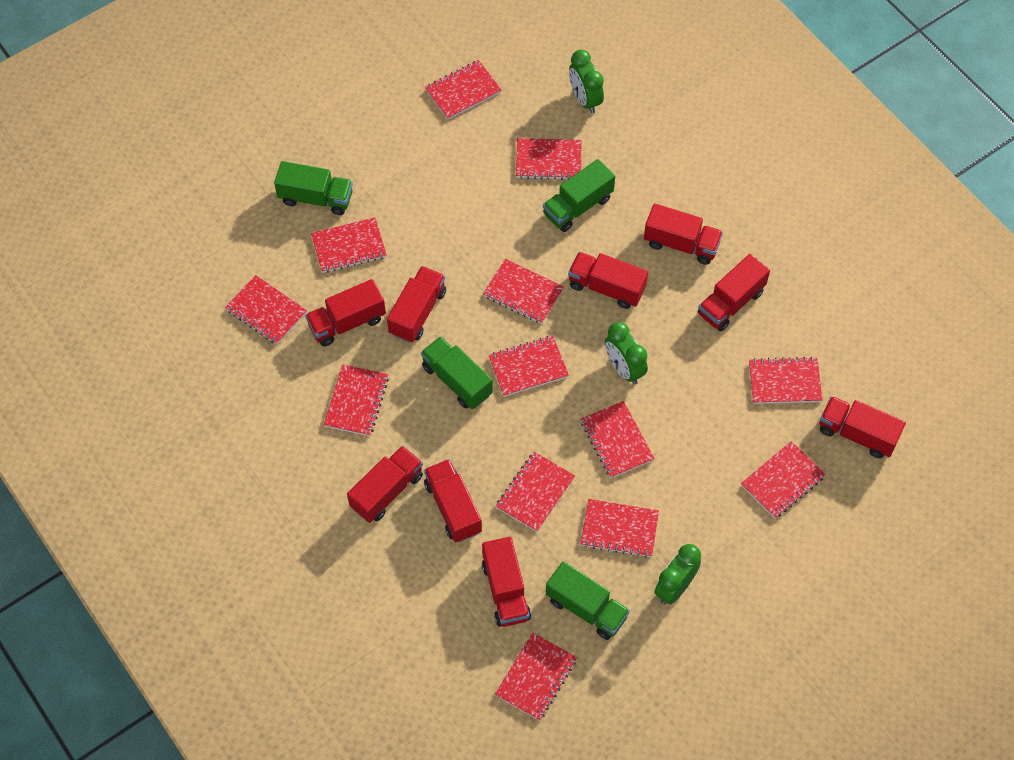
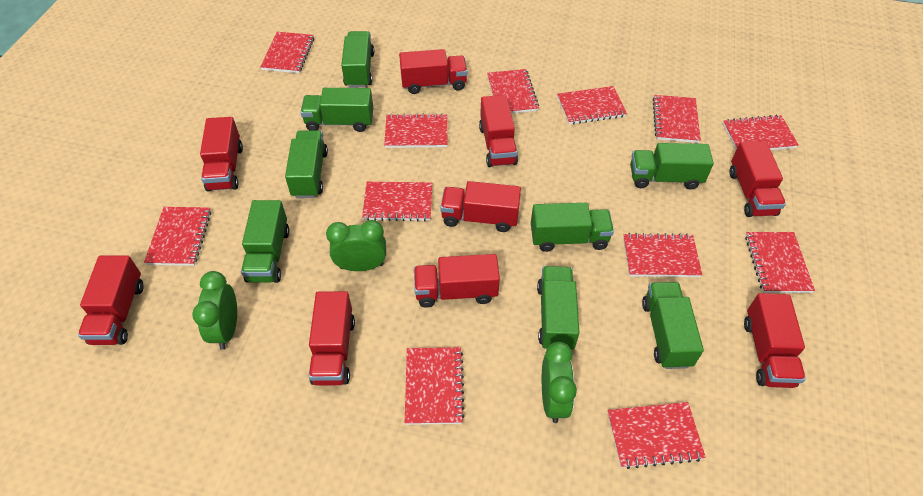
green truck: 4 -> 8
red notebook: 13 -> 12

